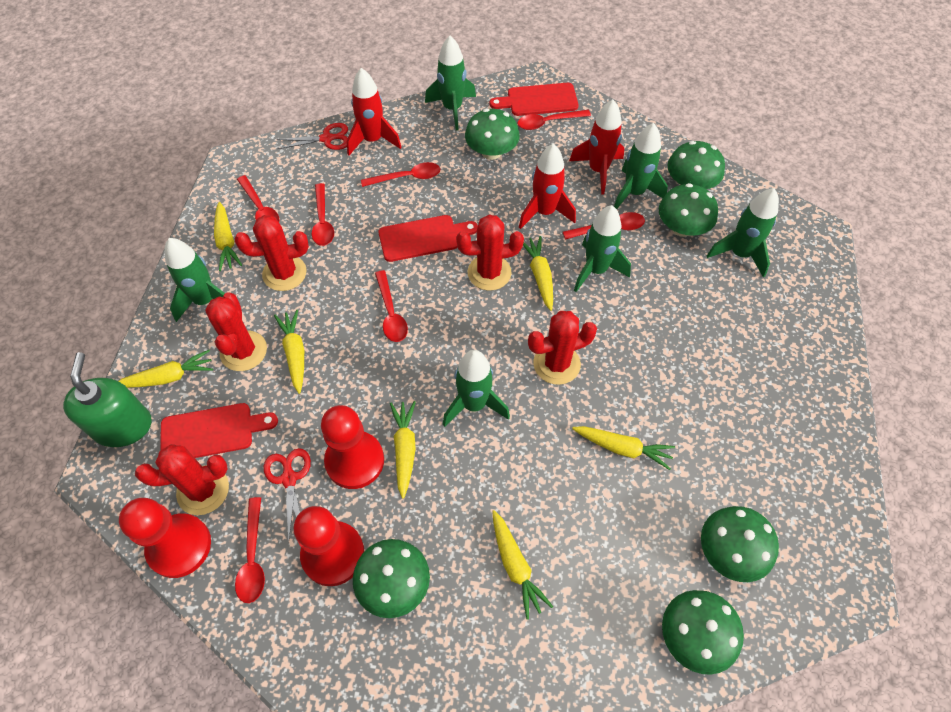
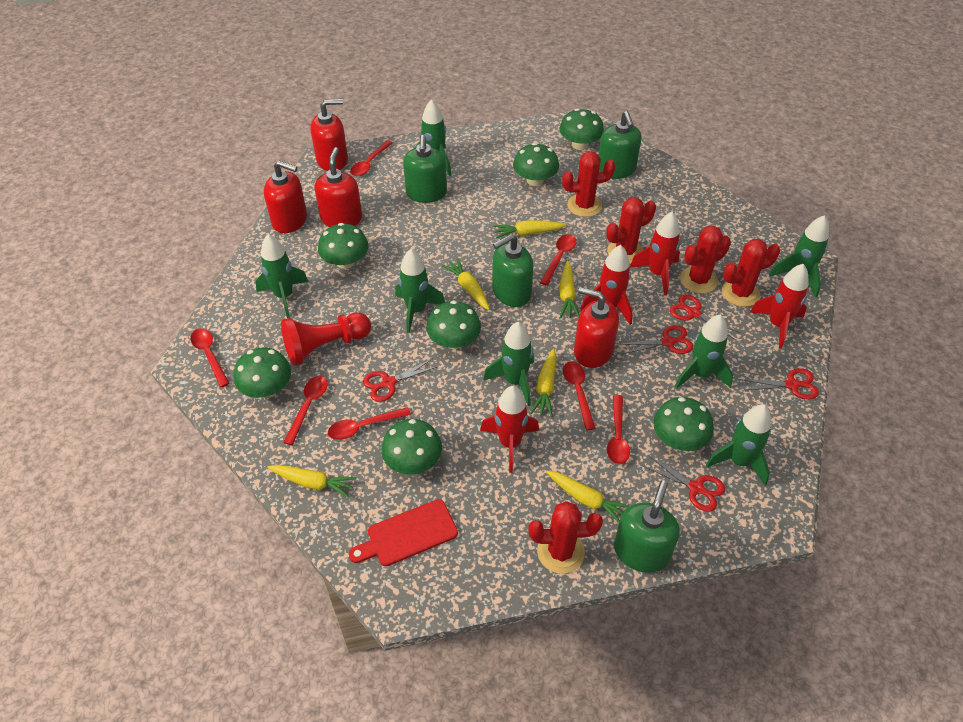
green mushroom: 6 -> 7
green rocket: 6 -> 7
green soap dispenser: 1 -> 4
red cutting board: 3 -> 1
red pawn: 3 -> 1
red rocket: 3 -> 4
red scissors: 2 -> 5
red soap dispenser: 0 -> 4
yellow carrot: 7 -> 6

